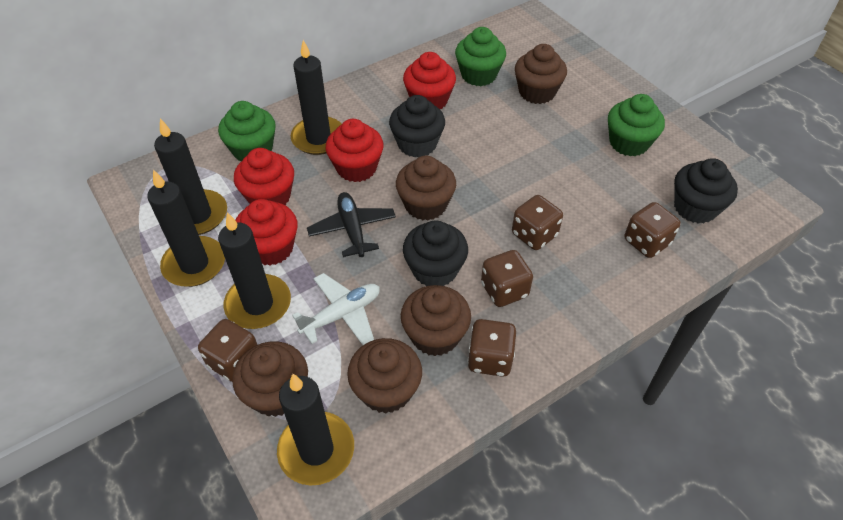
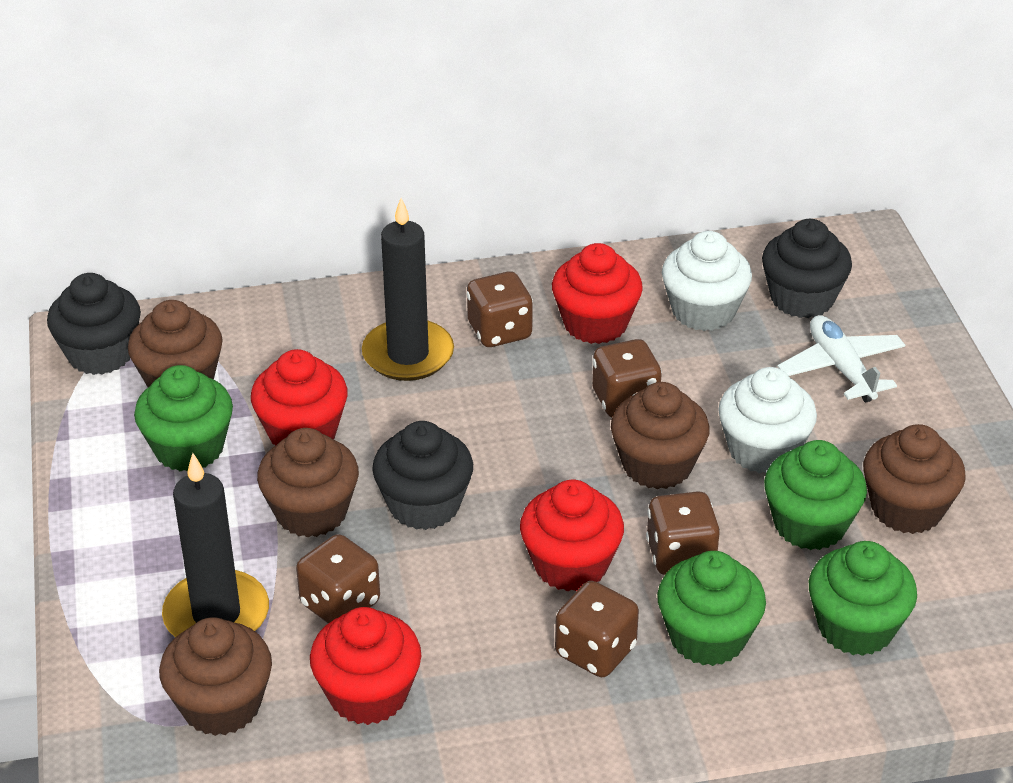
black candle: 5 -> 2
black plane: 1 -> 0
green cupcake: 3 -> 4
white cupcake: 0 -> 2

